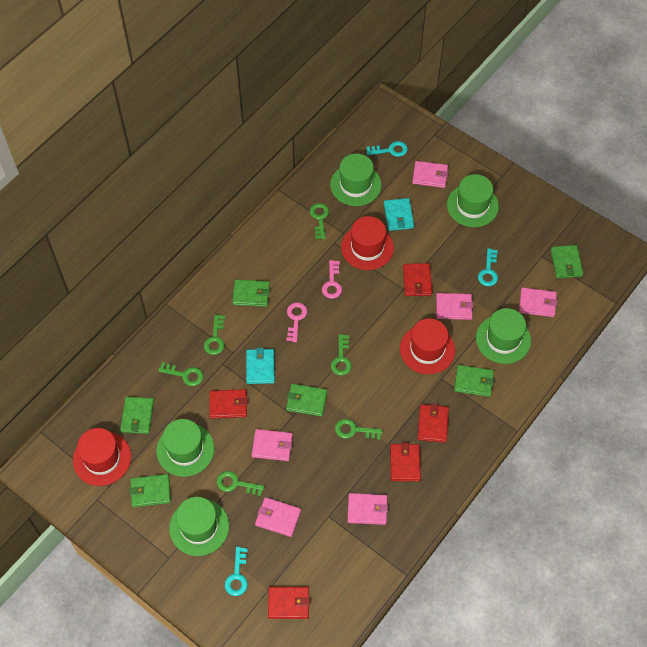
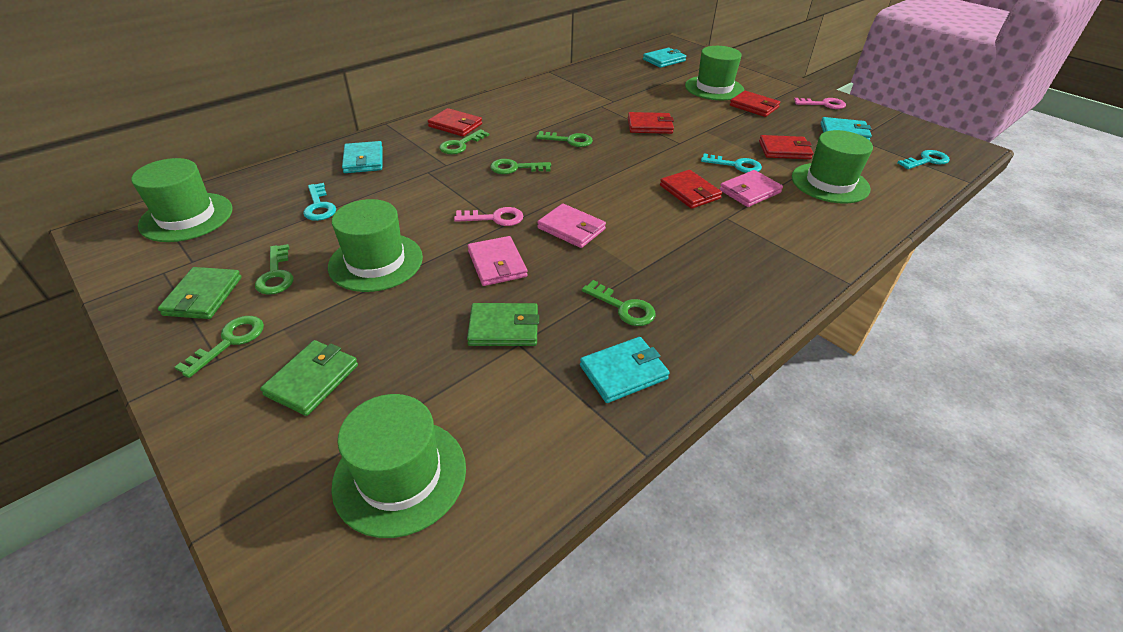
green wallet: 6 -> 3
pink wallet: 6 -> 3
red hat: 3 -> 0
turquoise wallet: 2 -> 4

